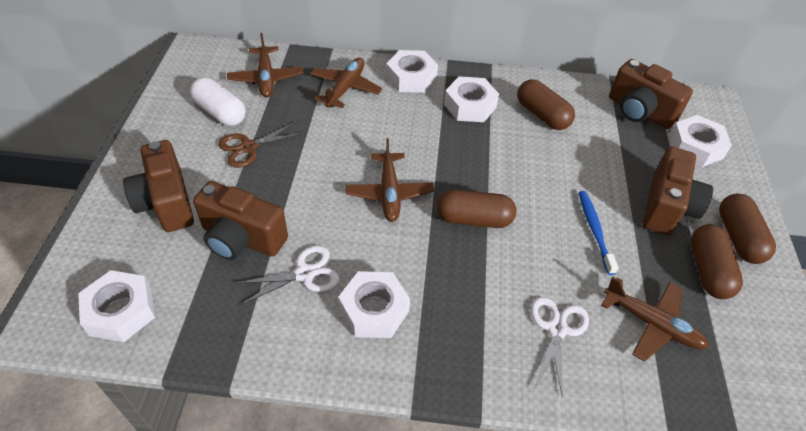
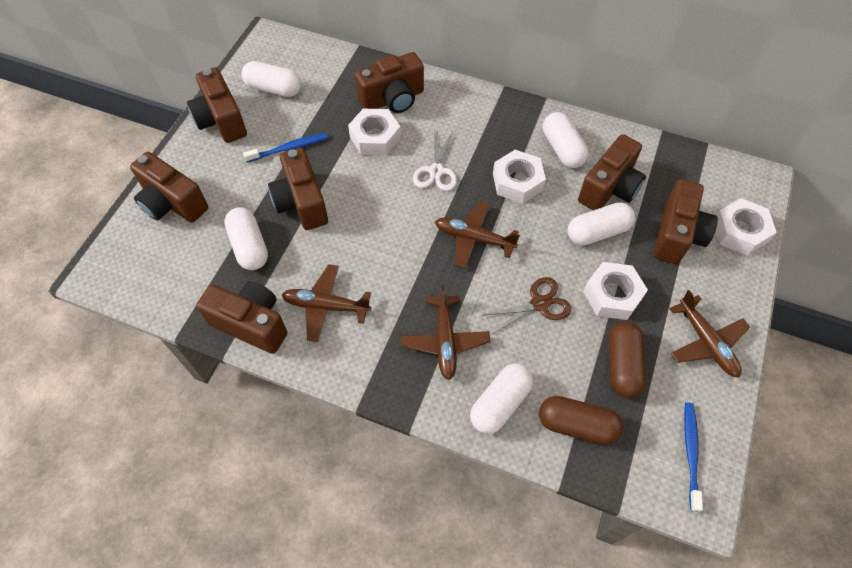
blue toothbrush: 1 -> 2
brown camera: 4 -> 7
brown capsule: 4 -> 2
white capsule: 1 -> 5
white nut: 5 -> 4
white scissors: 2 -> 1

